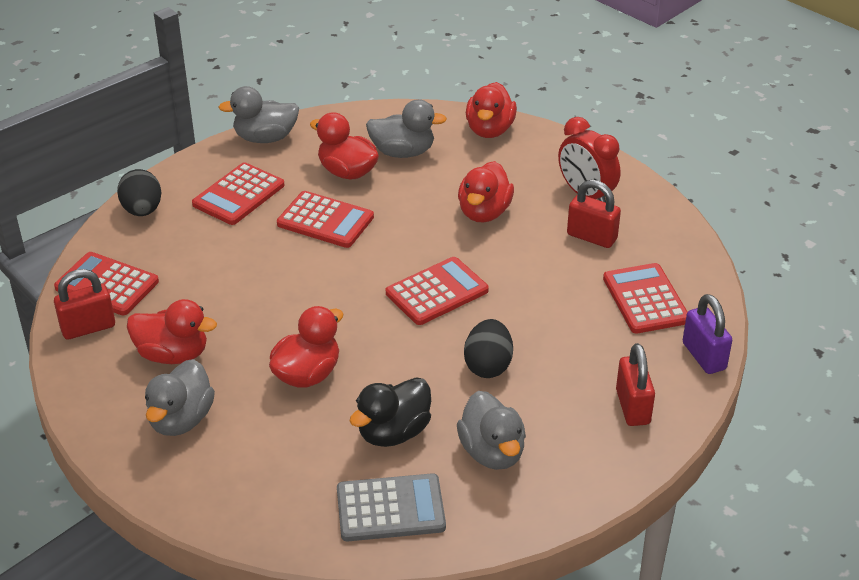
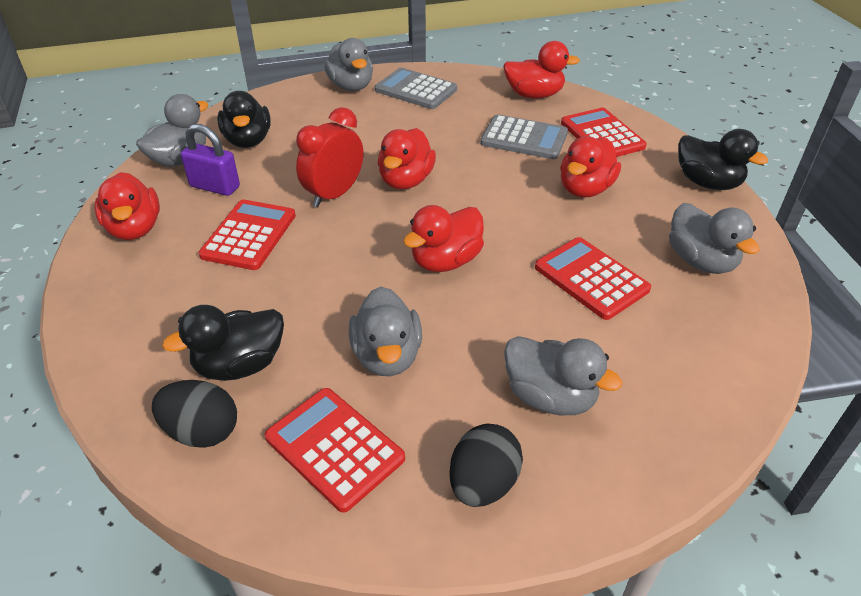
black duck: 1 -> 3
grey calculator: 1 -> 2
grey duck: 4 -> 5
red calculator: 5 -> 4
red padlock: 3 -> 0

